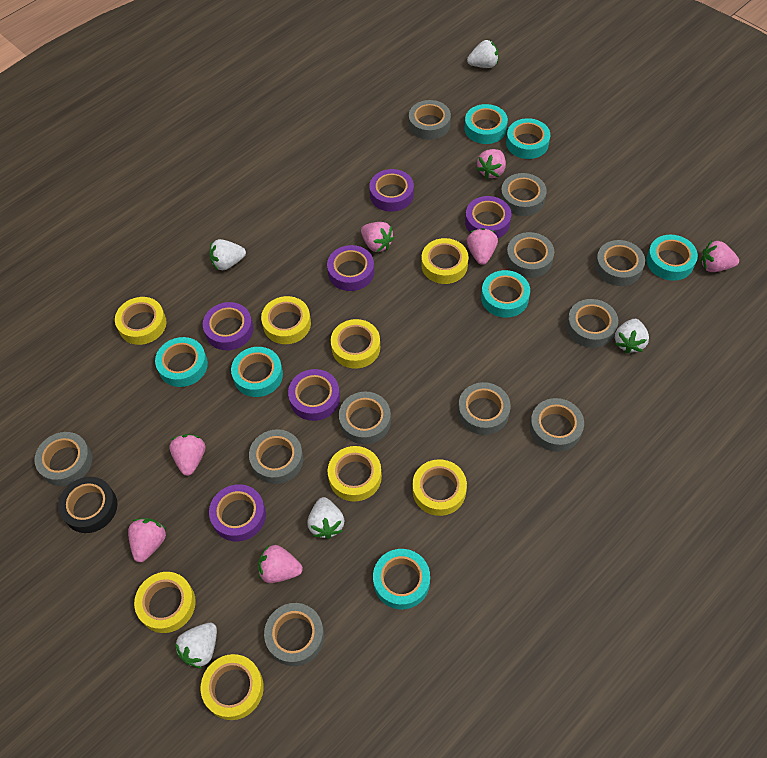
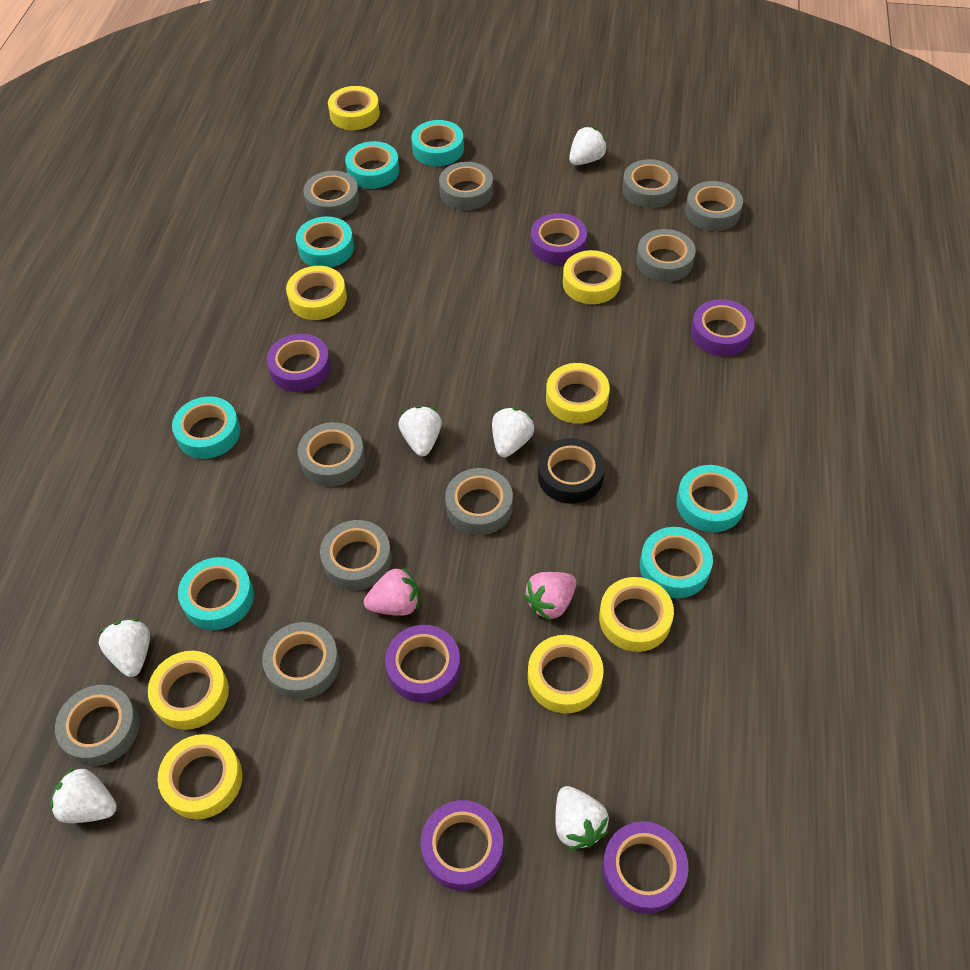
grey tape: 11 -> 10
pink strawberry: 7 -> 2
white strawberry: 5 -> 6

